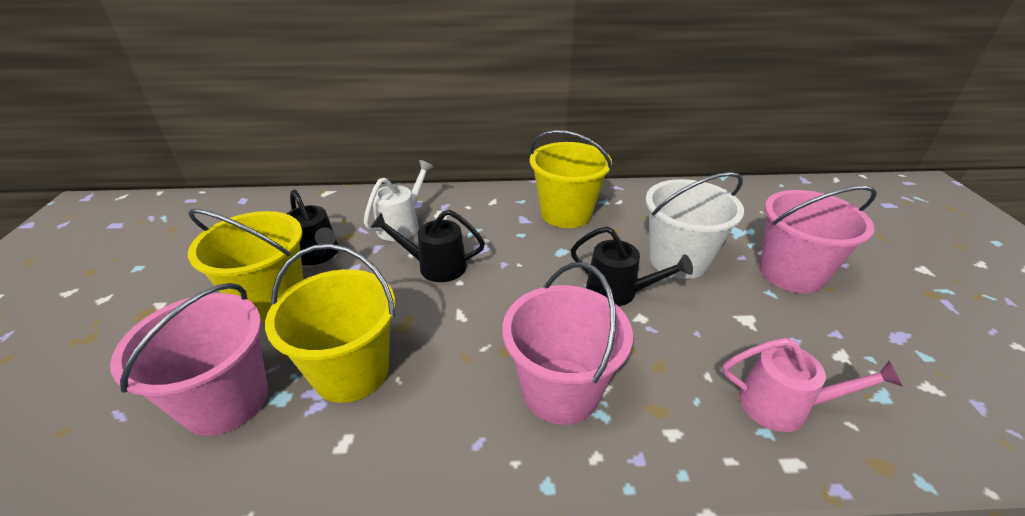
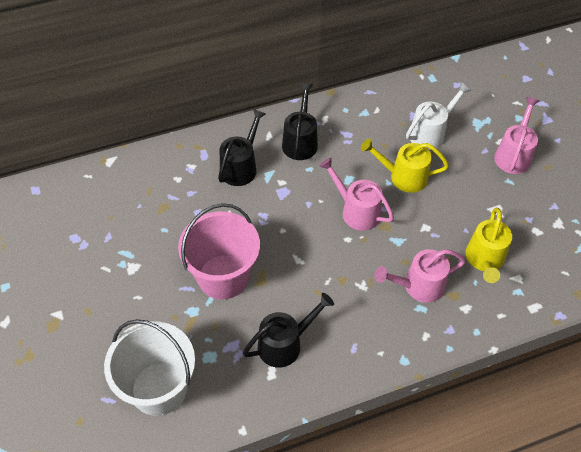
pink bucket: 3 -> 1
pink watering can: 1 -> 3
yellow bucket: 3 -> 0
yellow watering can: 0 -> 2

